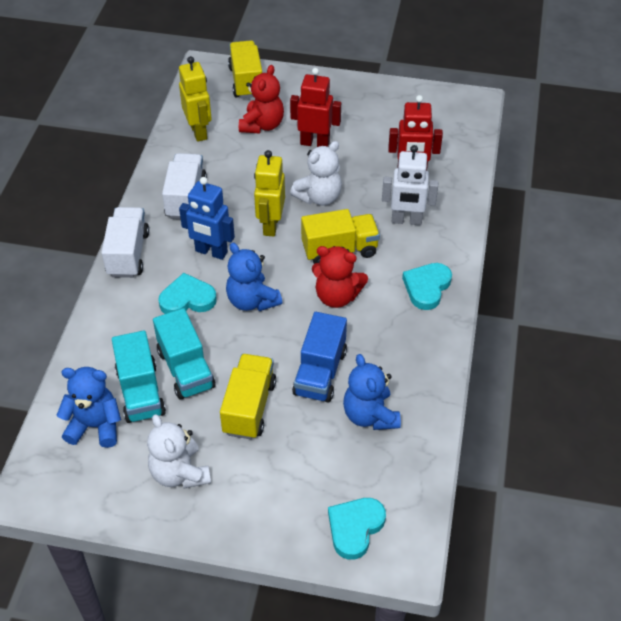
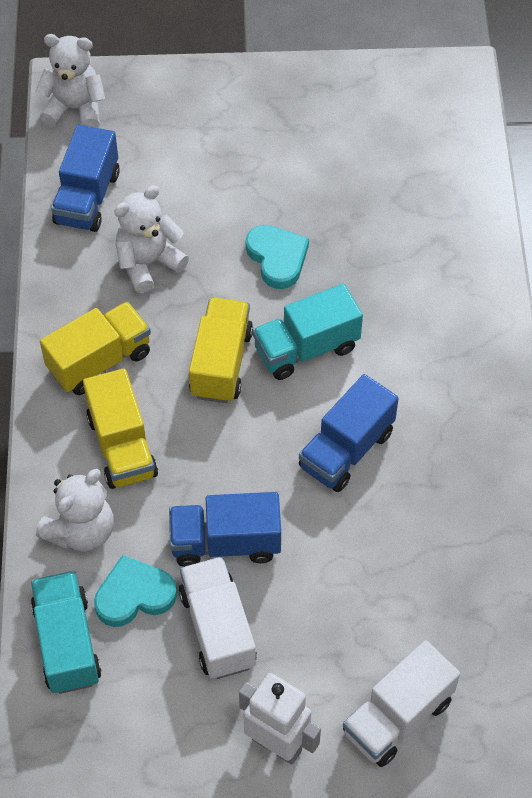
blue robot: 1 -> 0
blue teddy bear: 3 -> 0
blue truck: 1 -> 3
red robot: 2 -> 0
red teddy bear: 2 -> 0
turquoise heart: 3 -> 2
white teddy bear: 2 -> 3
yellow robot: 2 -> 0

